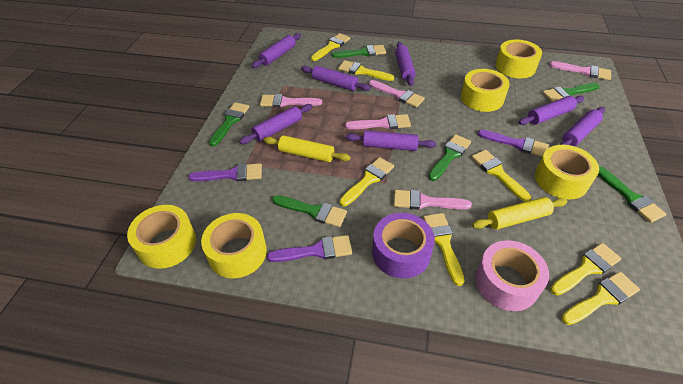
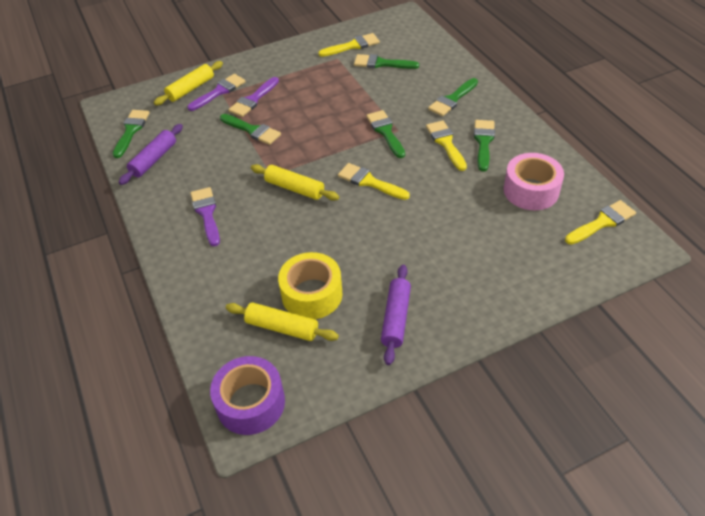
pink brush: 5 -> 0
purple rolling pin: 7 -> 2
yellow brush: 7 -> 4
yellow rolling pin: 2 -> 3
yellow tape: 5 -> 1

